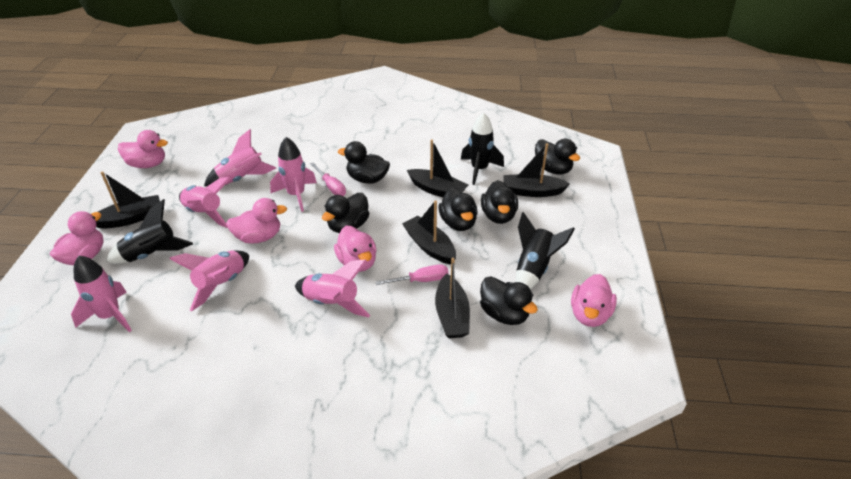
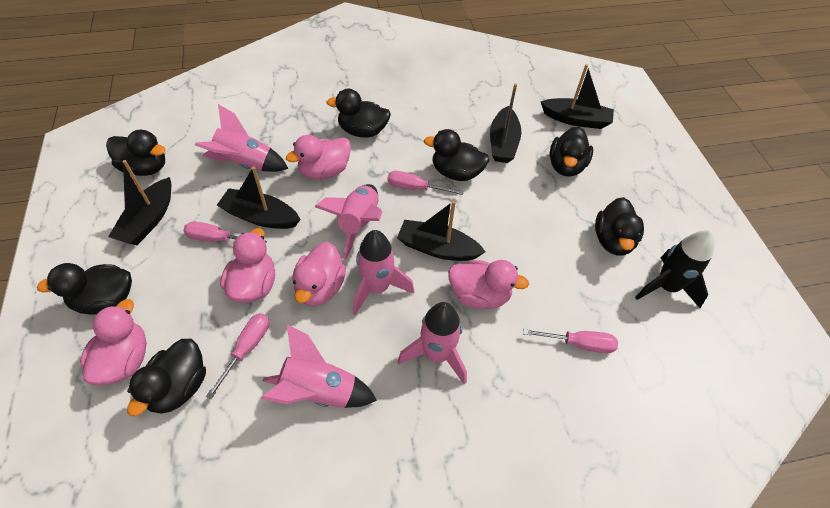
black duck: 6 -> 7
black rocket: 3 -> 1
pink rocket: 6 -> 5
pink screwdriver: 2 -> 4

